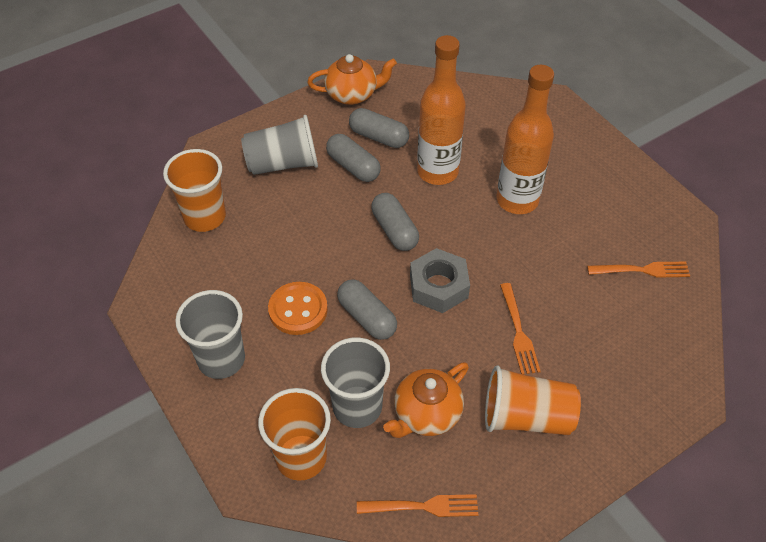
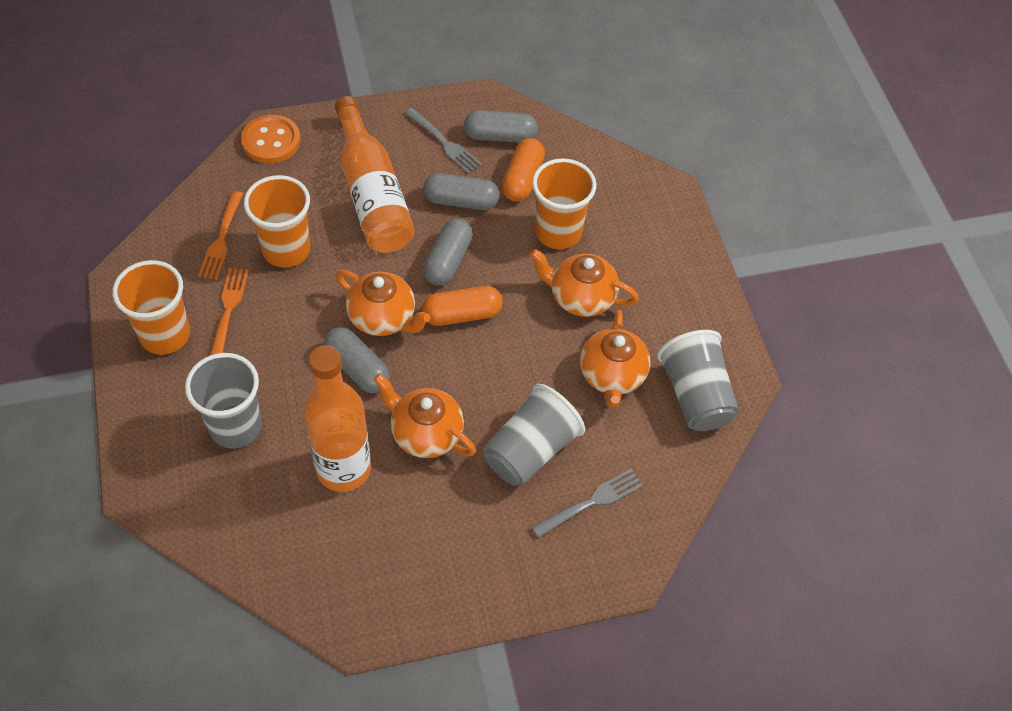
grey fork: 0 -> 2
grey nut: 1 -> 0
orange capsule: 0 -> 2
orange fork: 3 -> 2
orange teapot: 2 -> 4

